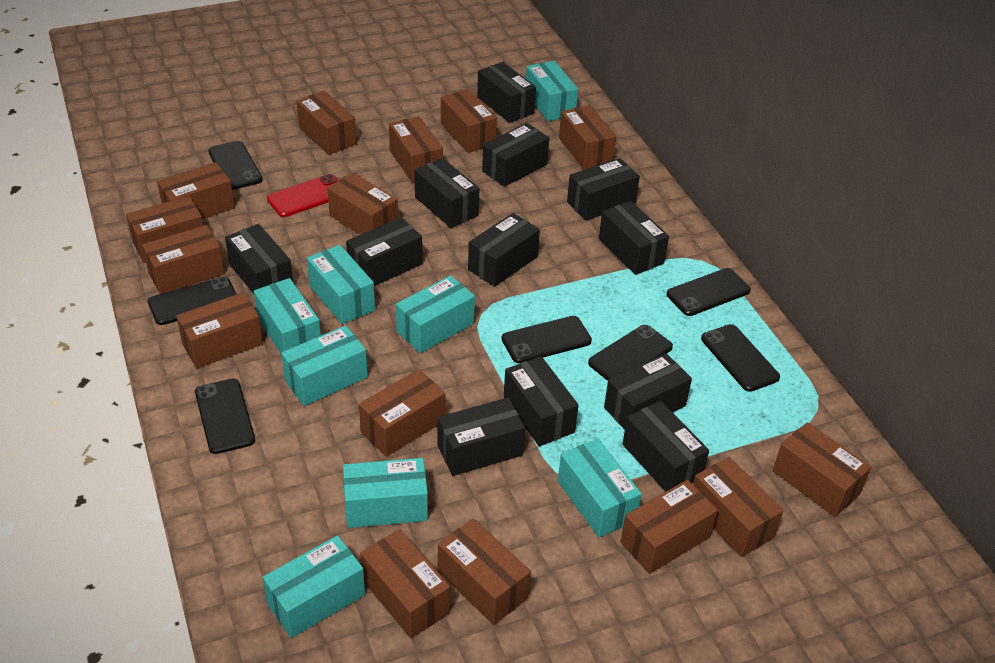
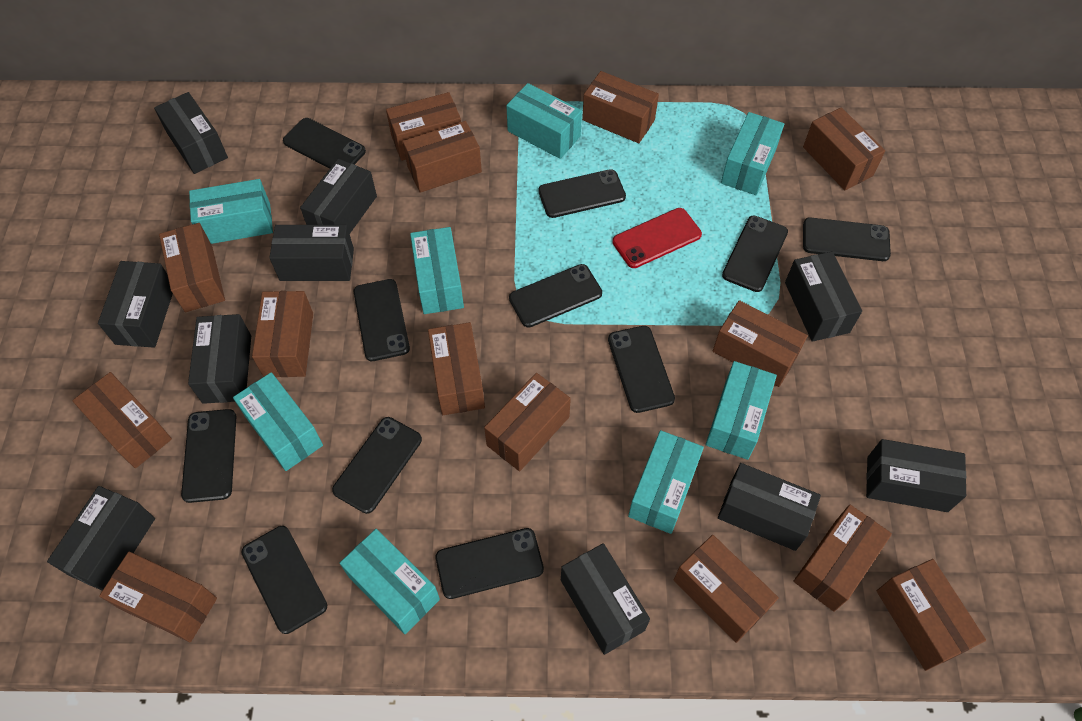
black box: 12 -> 10
black phone: 7 -> 11
brown box: 15 -> 14

